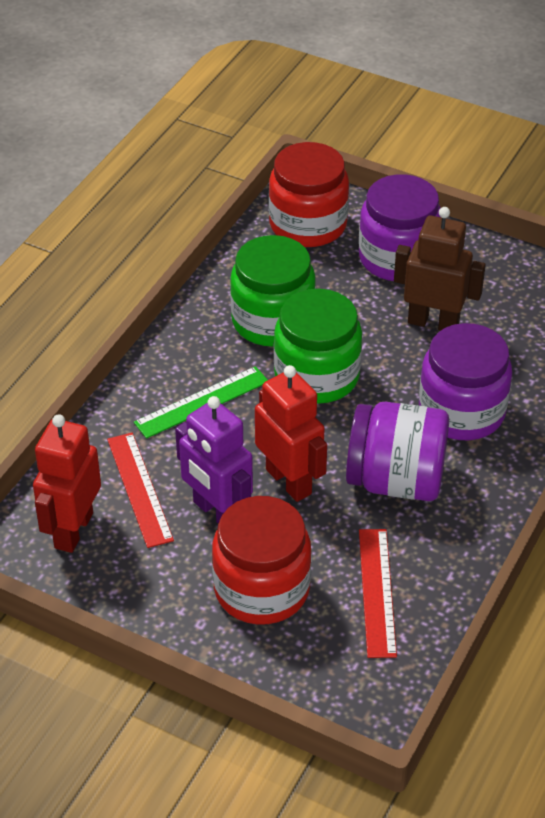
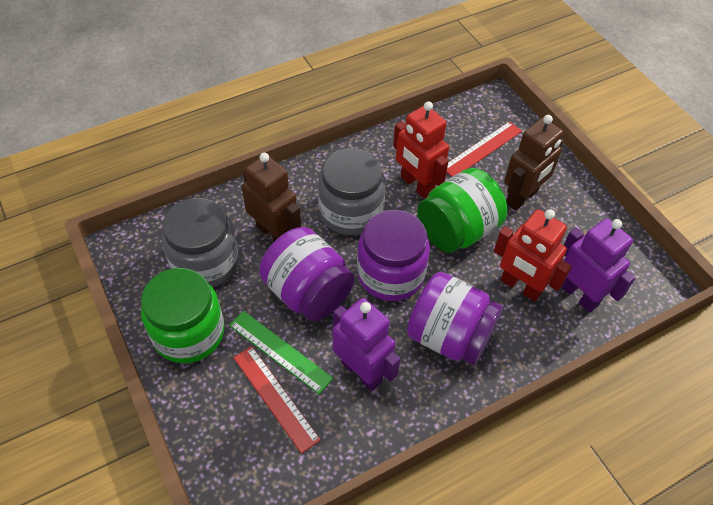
brown robot: 1 -> 2
grey jar: 0 -> 2
purple robot: 1 -> 2
red jar: 2 -> 0

